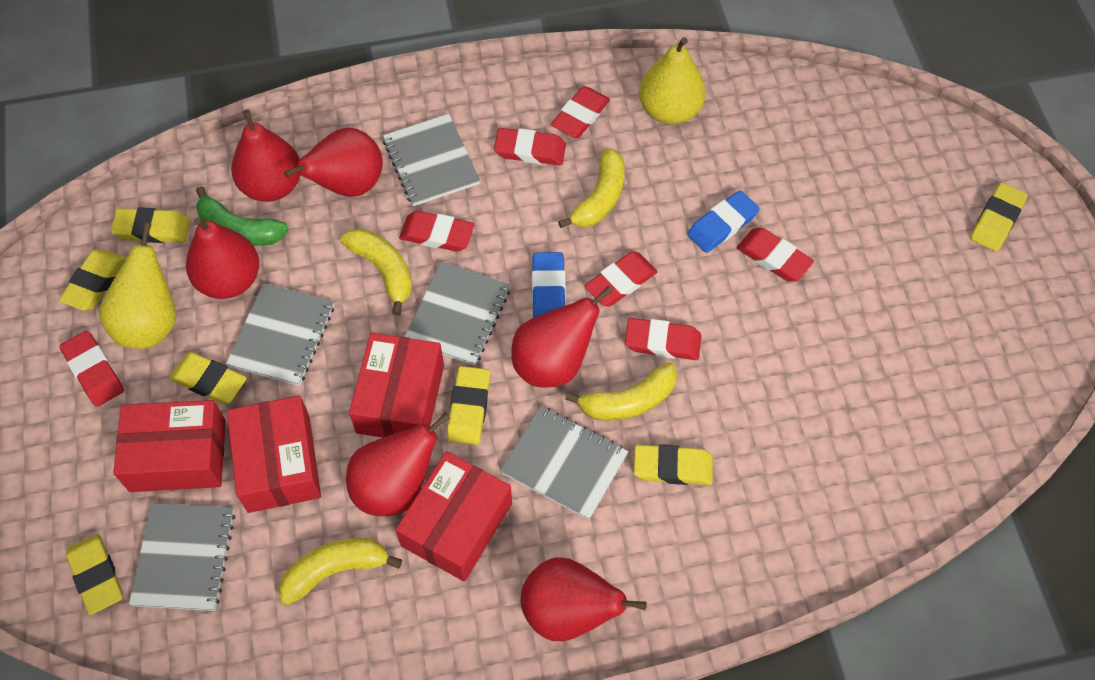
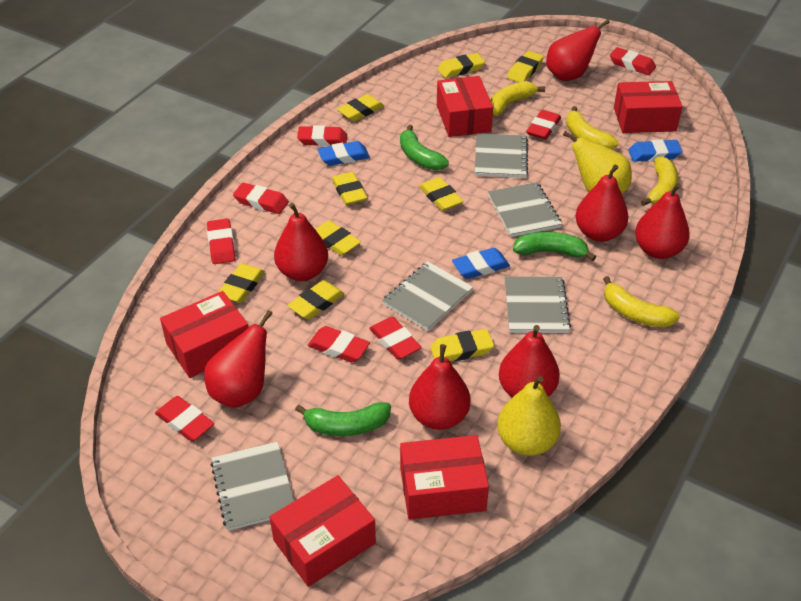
blue eraser: 2 -> 3
green banana: 1 -> 3
red box: 4 -> 5
red eraser: 7 -> 8
red pear: 6 -> 7
yellow eraser: 7 -> 9

